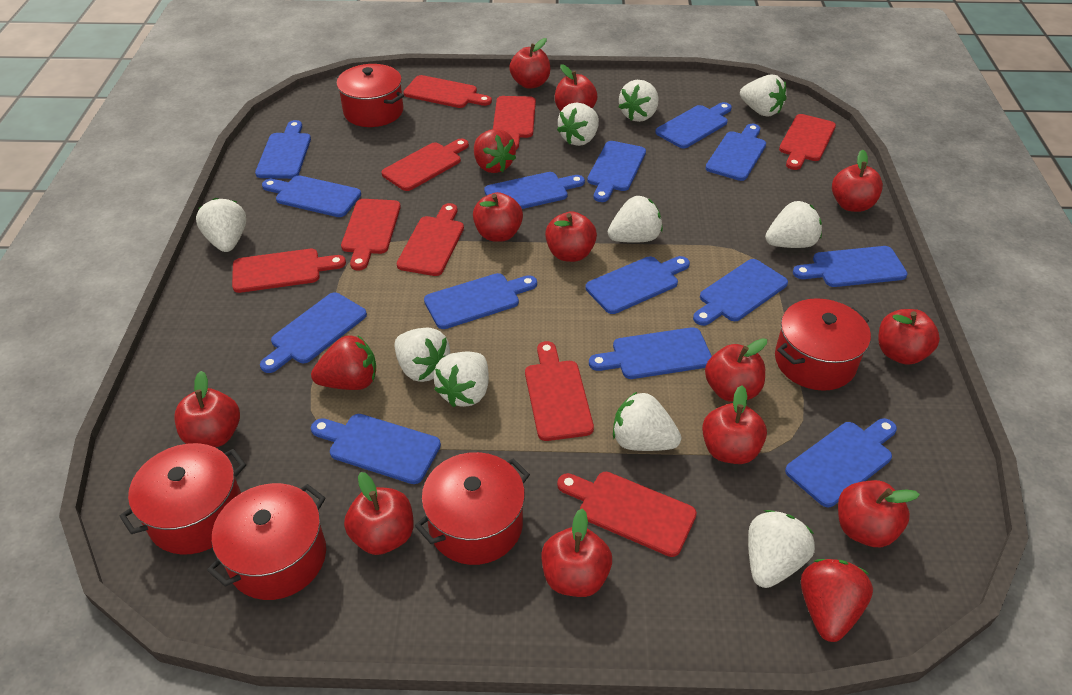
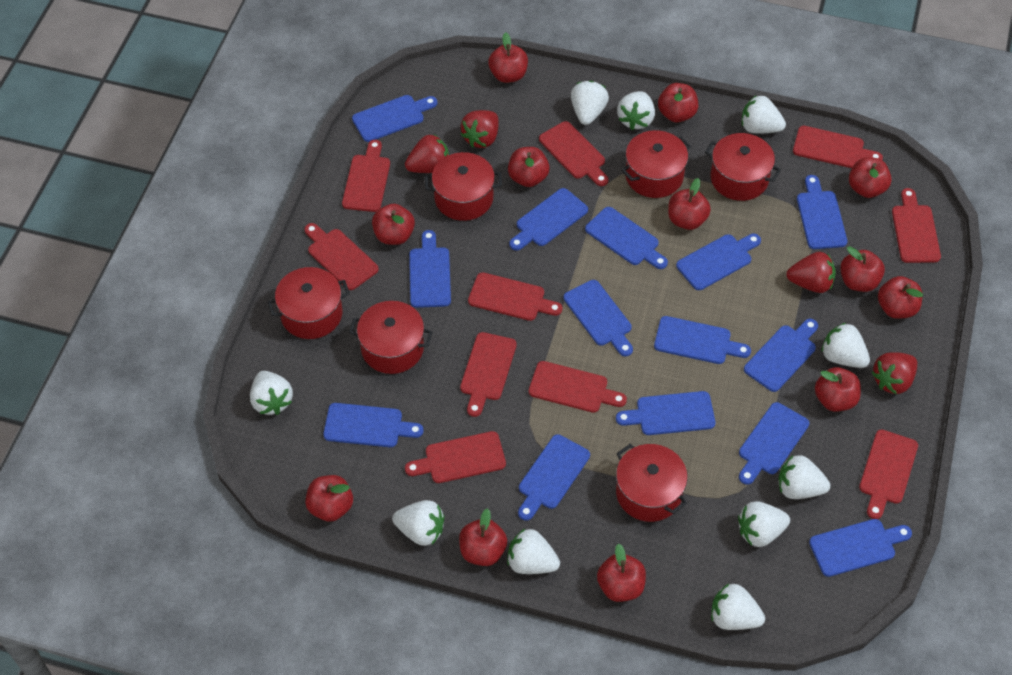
red cutting board: 9 -> 10
red pot: 5 -> 6
red strawberry: 3 -> 4

